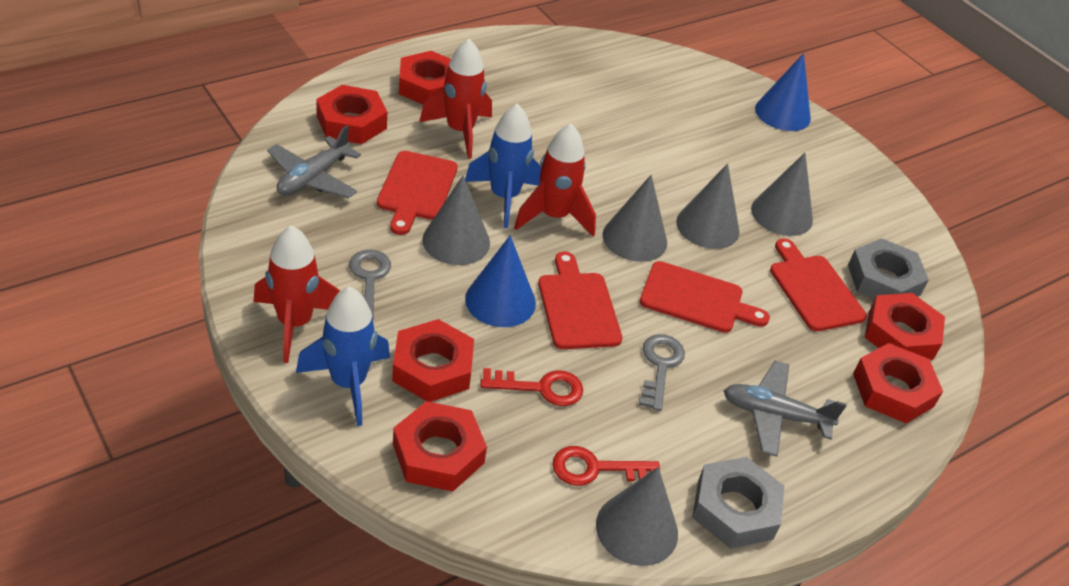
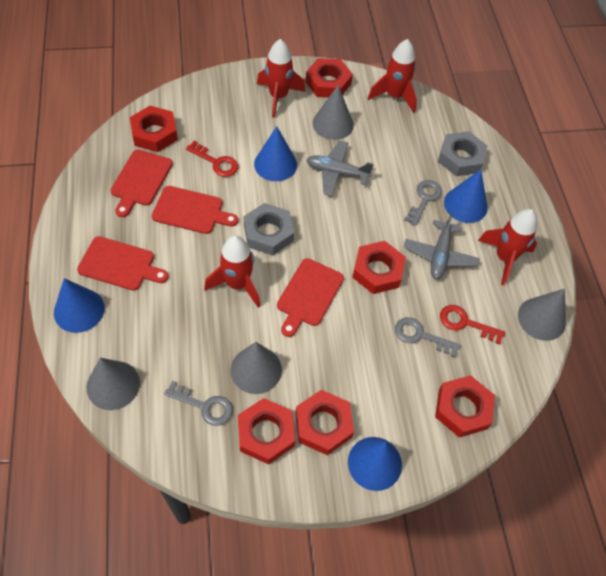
blue cone: 2 -> 4
blue rocket: 2 -> 0
grey cone: 5 -> 4
grey key: 2 -> 3
red rocket: 3 -> 4

